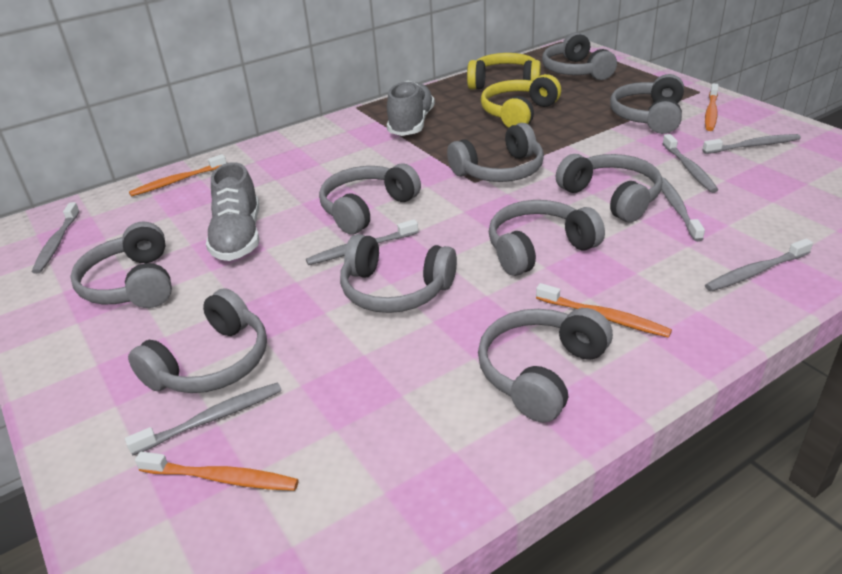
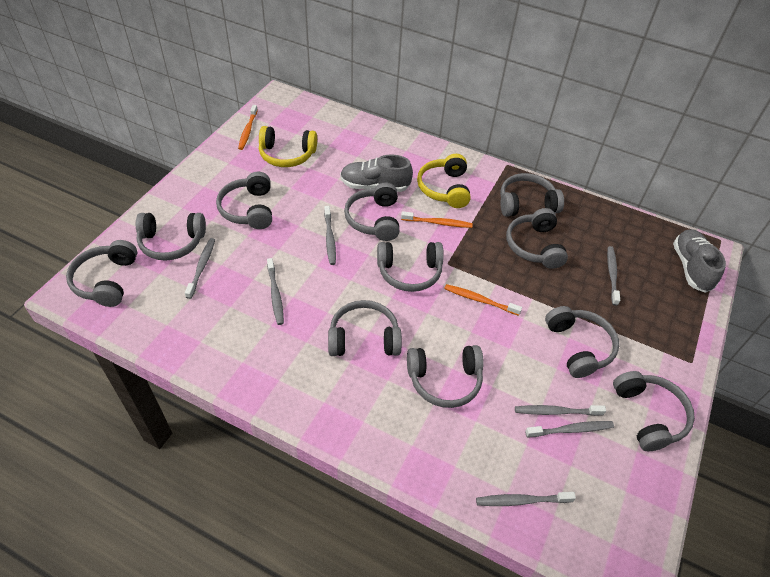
grey headphones: 10 -> 11
orange toothbrush: 4 -> 3

